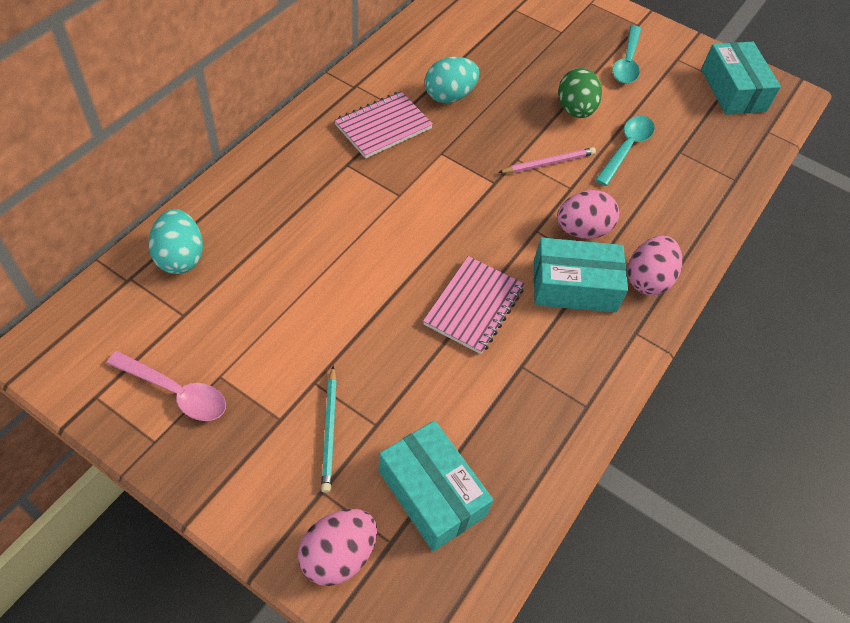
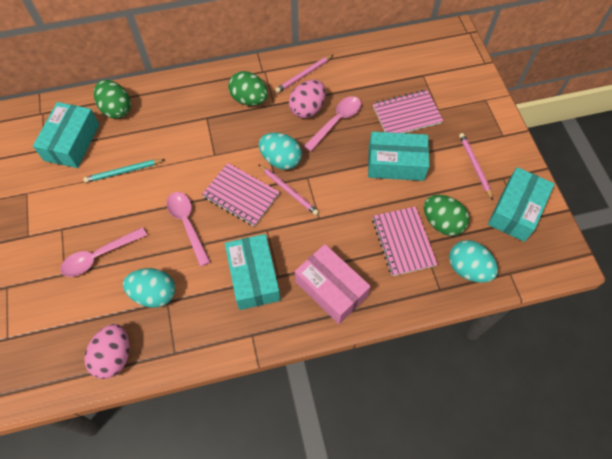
green egg: 1 -> 3
pink box: 0 -> 1
pink egg: 3 -> 2
pink notebook: 2 -> 3
pink pencil: 1 -> 3
pink spoon: 1 -> 3
turquoise box: 3 -> 4
turquoise egg: 2 -> 3
turquoise spoon: 2 -> 0

